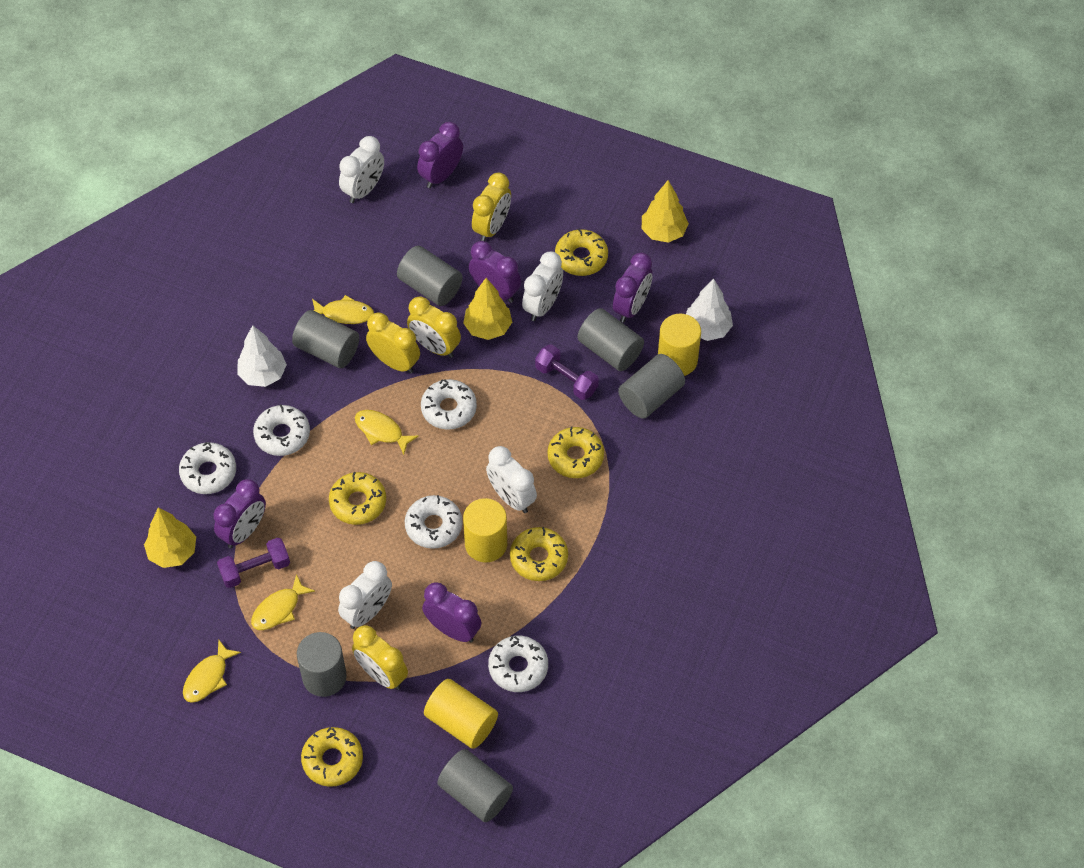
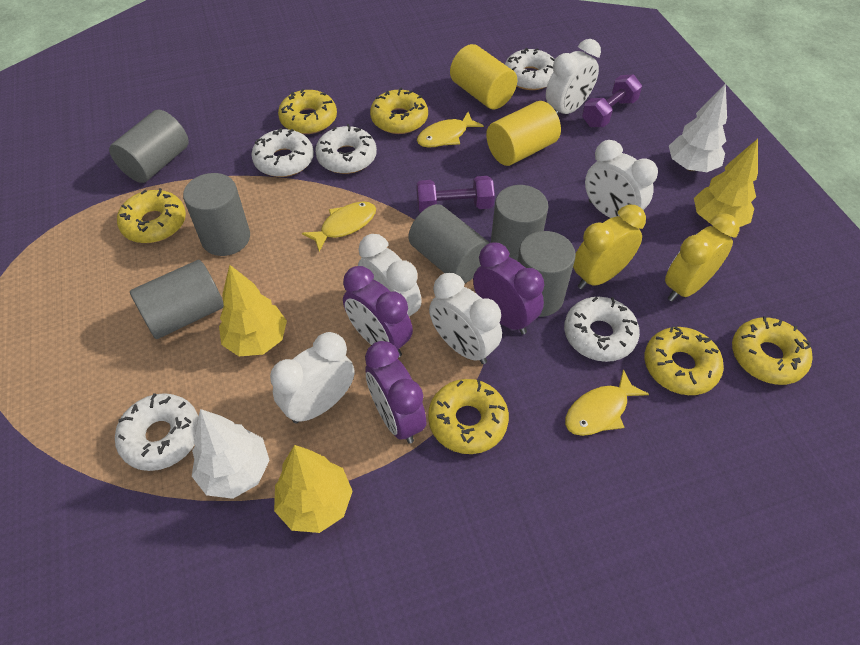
purple clock: 5 -> 3
white clock: 4 -> 5
yellow clock: 4 -> 2
yellow cylinder: 3 -> 2
yellow donut: 5 -> 6
yellow fish: 4 -> 3

